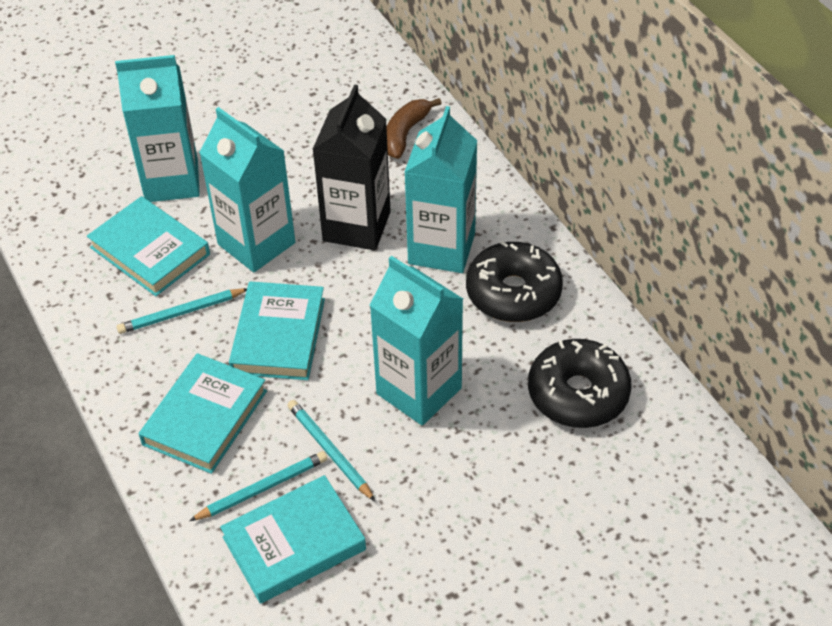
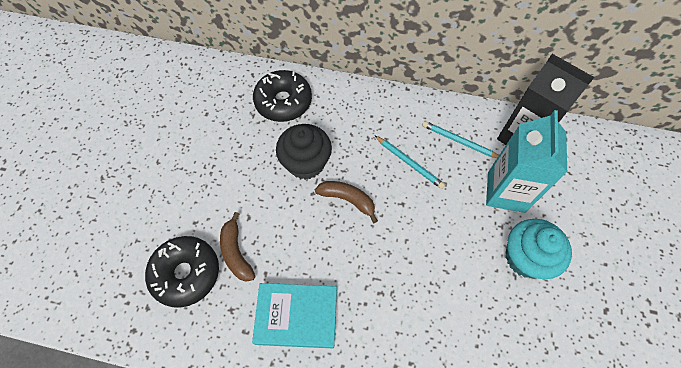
black cupcake: 0 -> 1
brown banana: 1 -> 2
turquoise book: 4 -> 1
turquoise carton: 4 -> 1
turquoise cupcake: 0 -> 1
turquoise pencil: 3 -> 2

